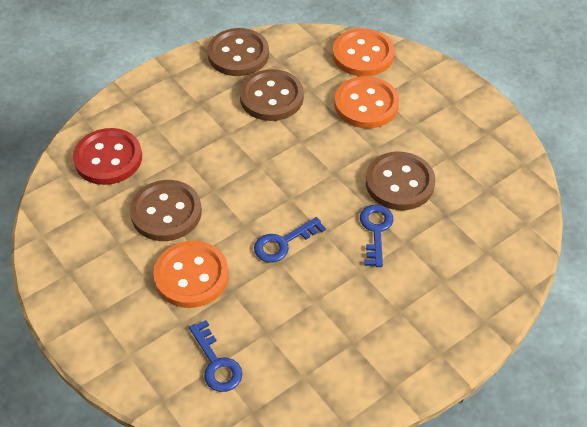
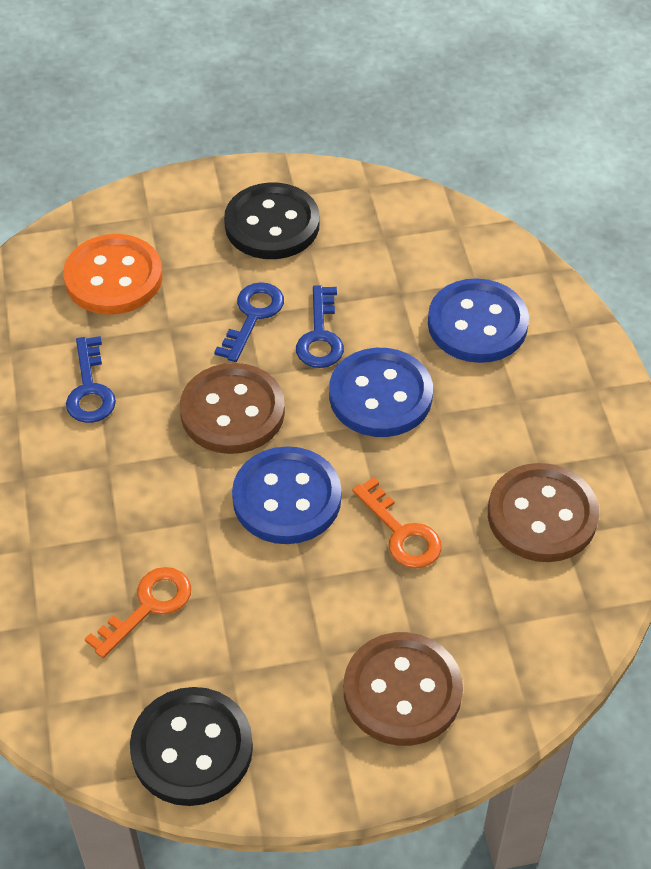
black button: 0 -> 2
blue button: 0 -> 3
brown button: 4 -> 3
orange button: 3 -> 1
orange key: 0 -> 2
red button: 1 -> 0

